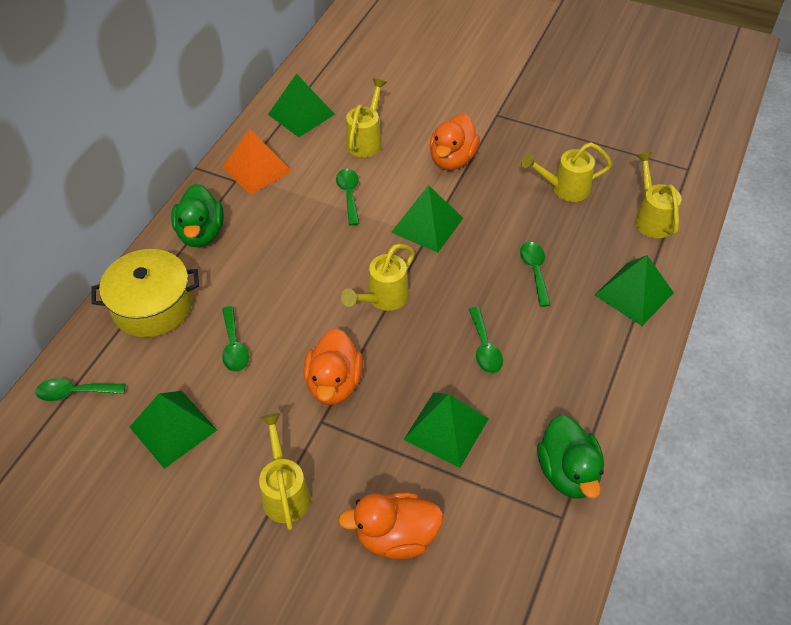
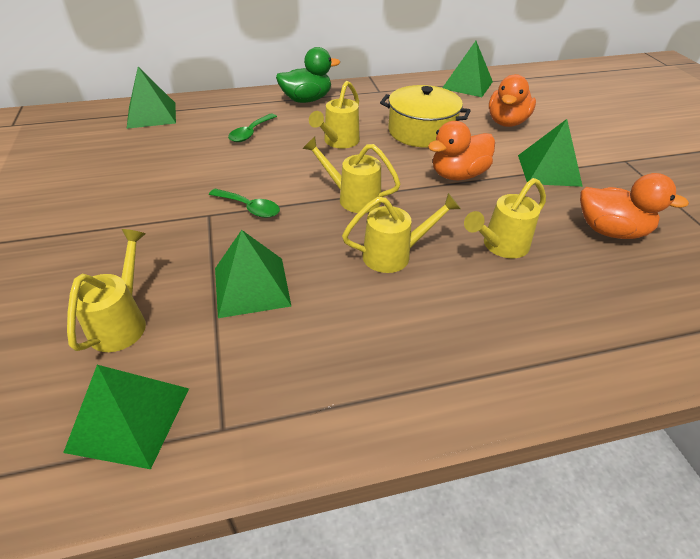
green duck: 2 -> 1
green spoon: 5 -> 2
orange pyramid: 1 -> 0

